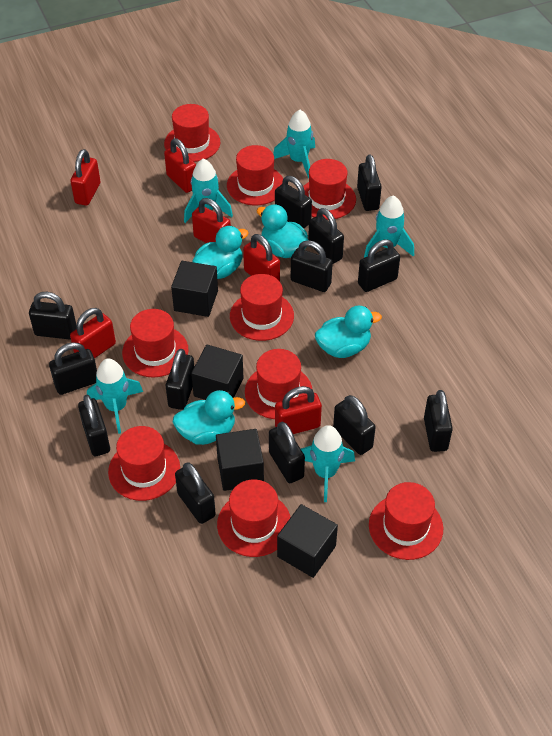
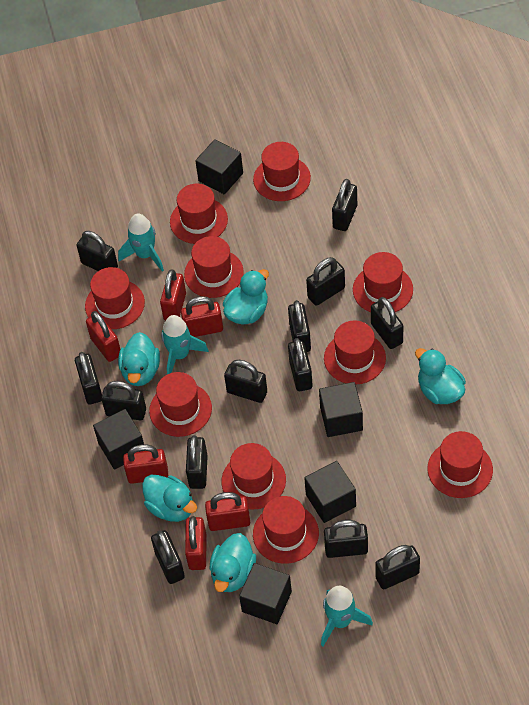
black cube: 4 -> 5
red hat: 9 -> 10
turquoise duck: 4 -> 5
turquoise rocket: 5 -> 3

